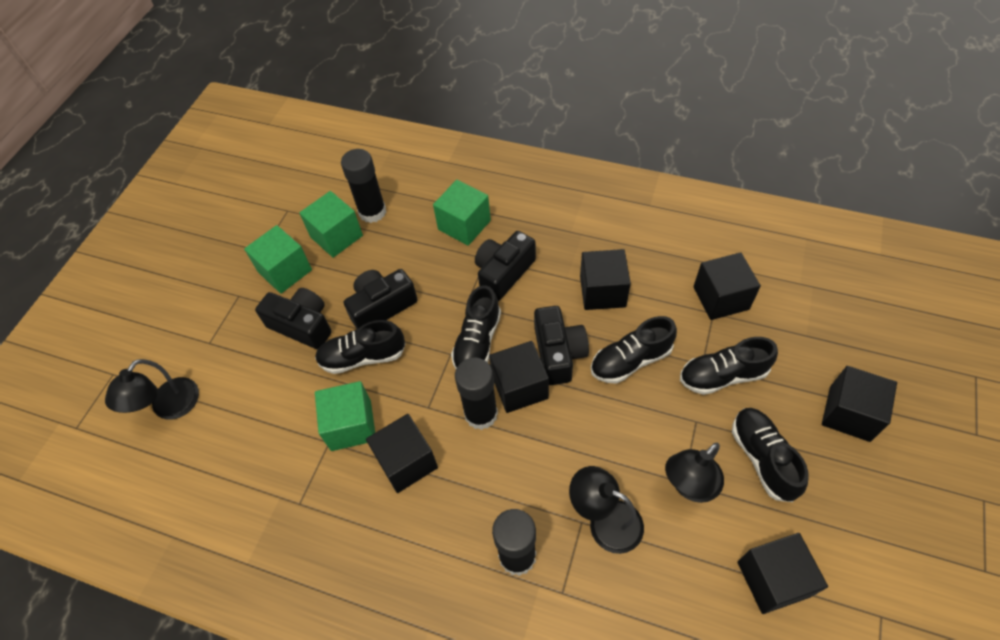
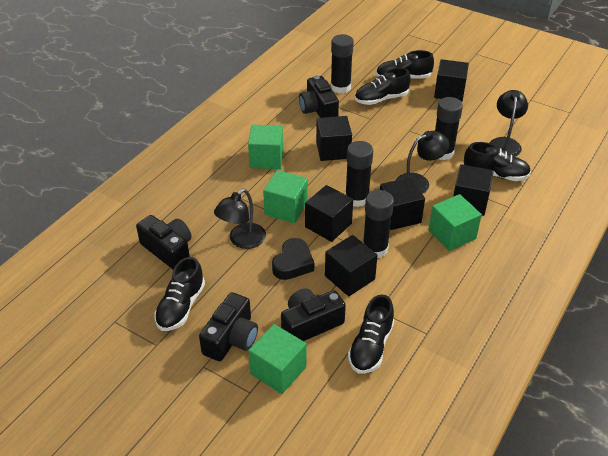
black glue stick: 3 -> 4
black heart: 0 -> 1

